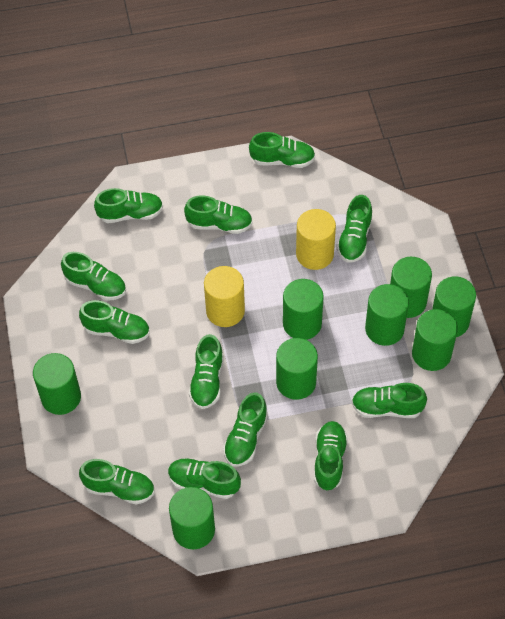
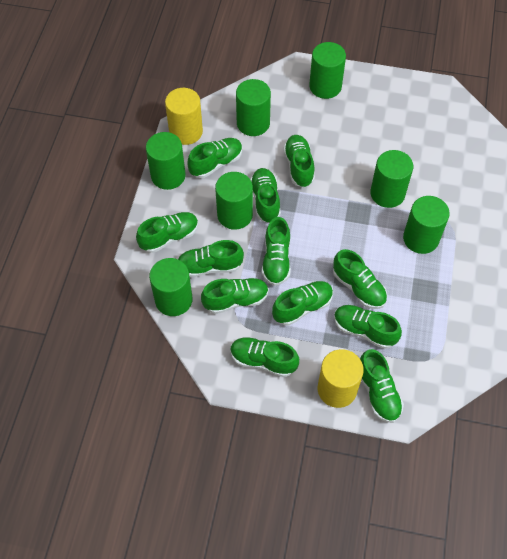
green cylinder: 8 -> 7

